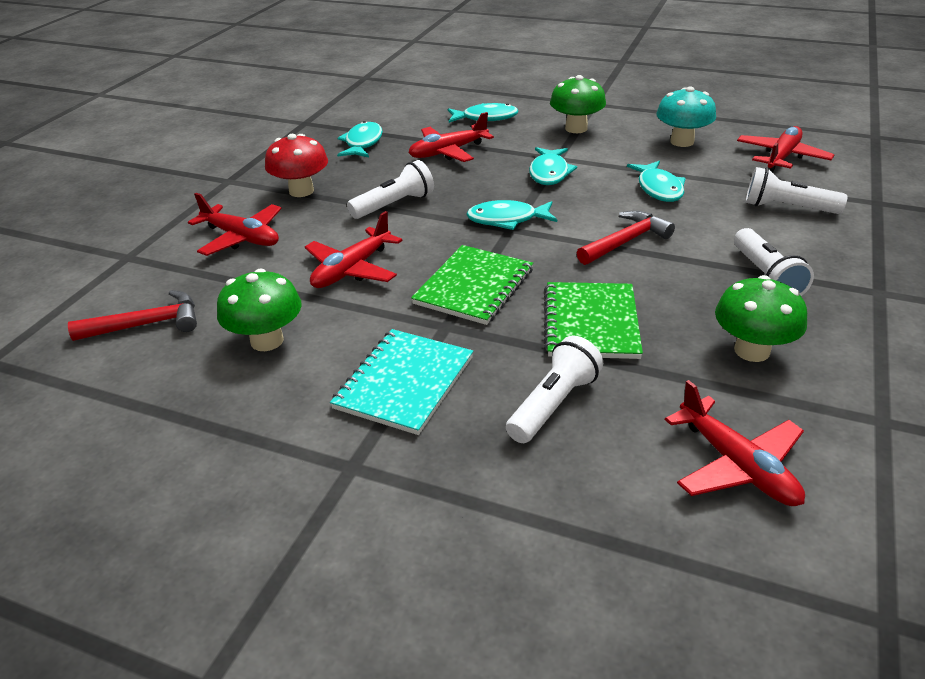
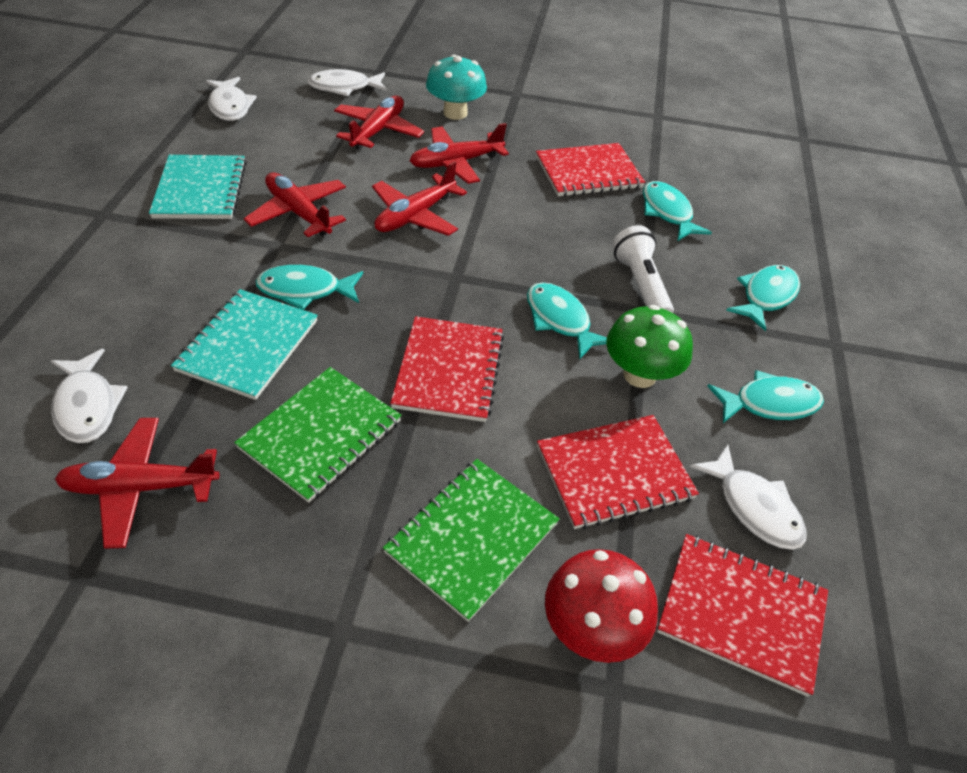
green mushroom: 3 -> 1
red hammer: 2 -> 0
red notebook: 0 -> 4
turquoise notebook: 1 -> 2
white fish: 0 -> 4
white flashlight: 4 -> 1

